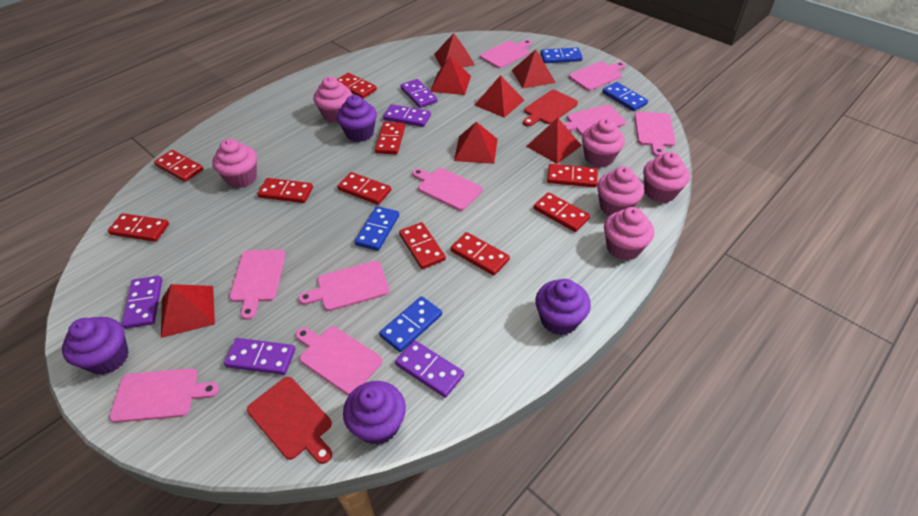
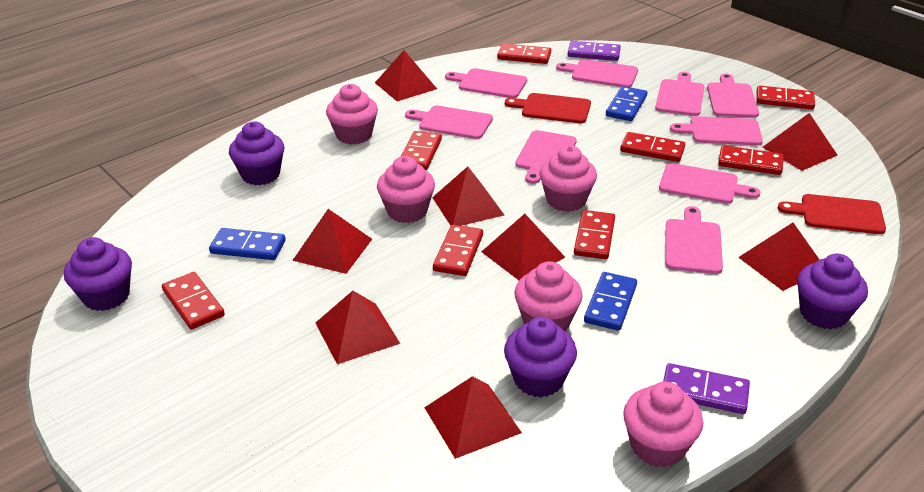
blue domino: 4 -> 3
pink cupcake: 6 -> 5
purple domino: 5 -> 2
red domino: 10 -> 8
red pyramid: 7 -> 8

